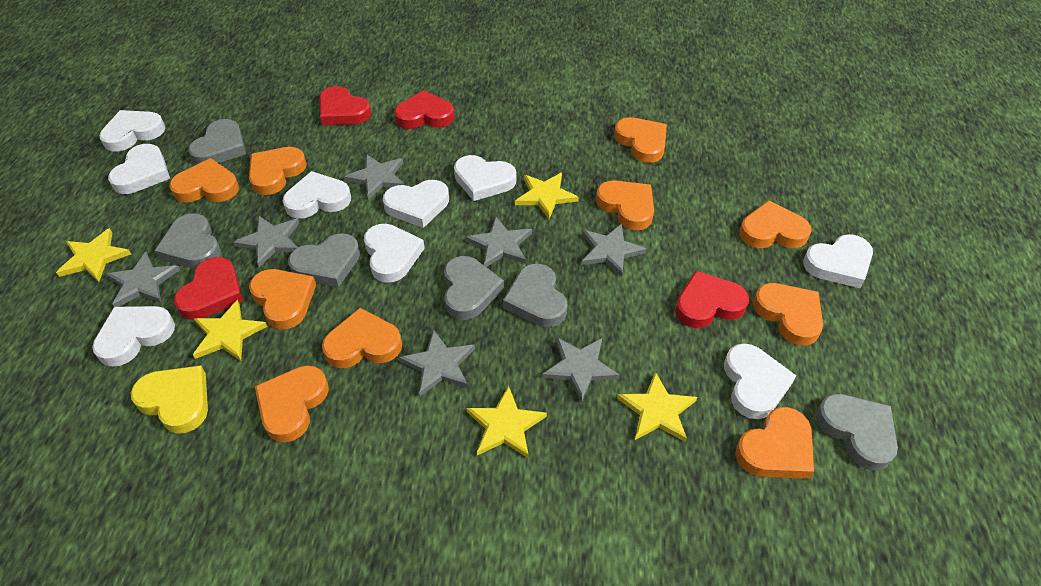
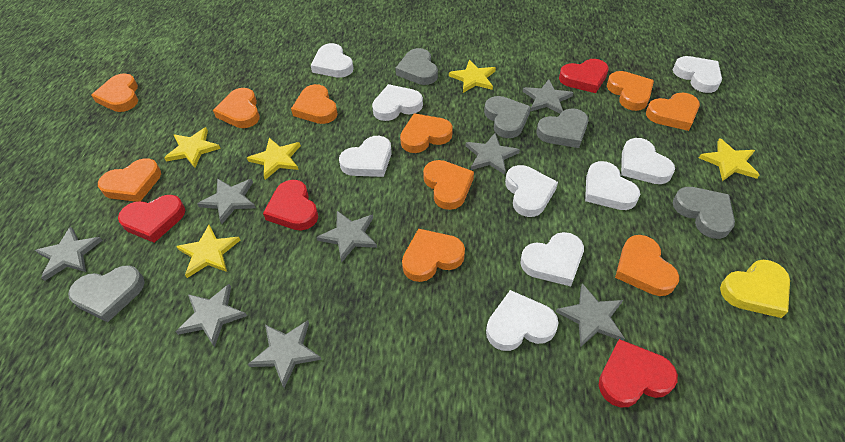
grey heart: 6 -> 5
grey star: 7 -> 8

